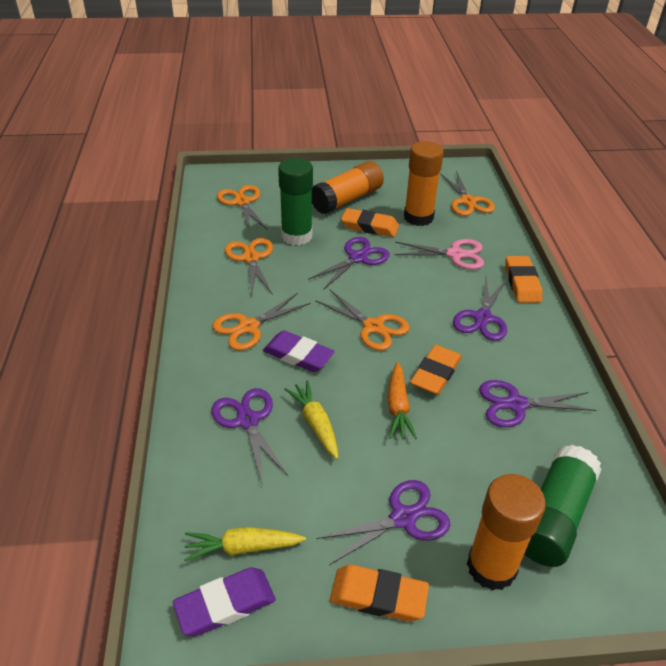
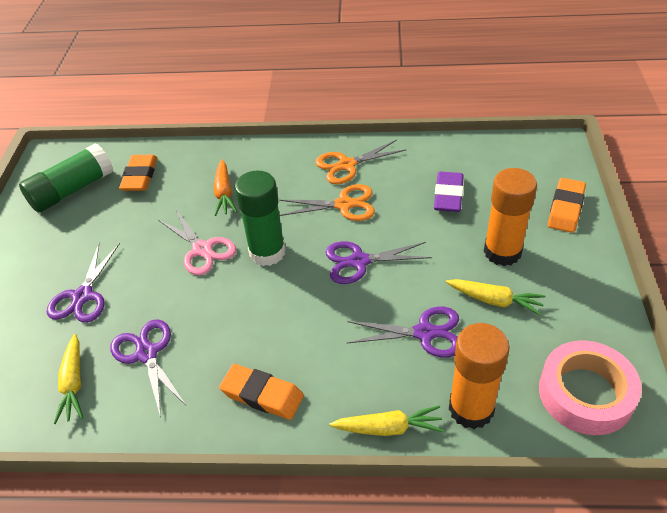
orange eraser: 4 -> 3
orange glue stick: 3 -> 2
orange scissors: 5 -> 2
pink tape: 0 -> 1
purple eraser: 2 -> 1
purple scissors: 5 -> 4
yellow carrot: 2 -> 3

